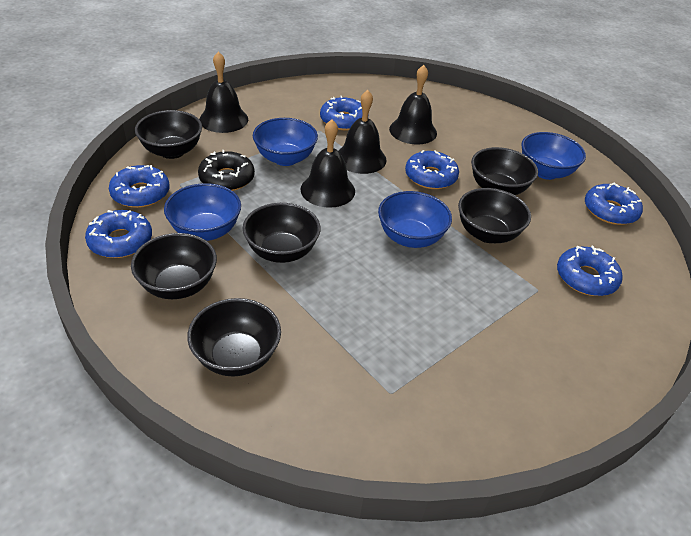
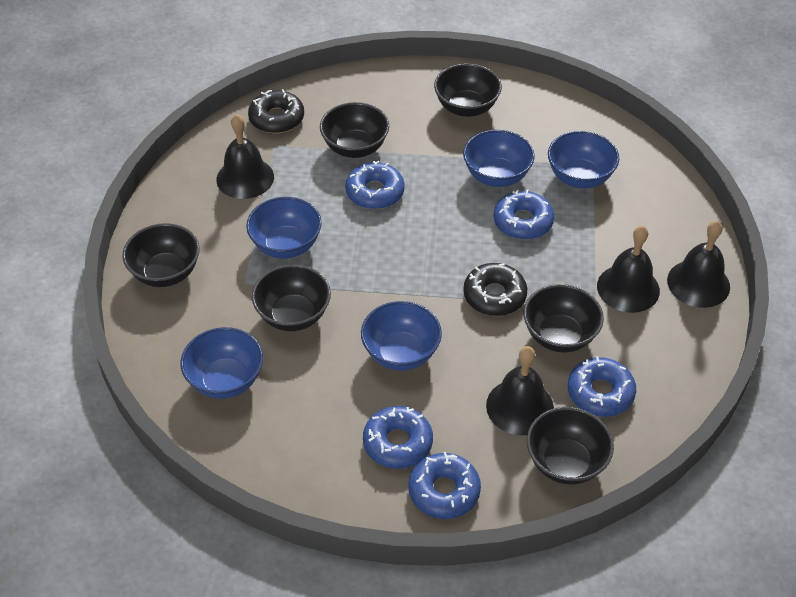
black donut: 1 -> 2
blue bowl: 4 -> 5
blue donut: 6 -> 5

